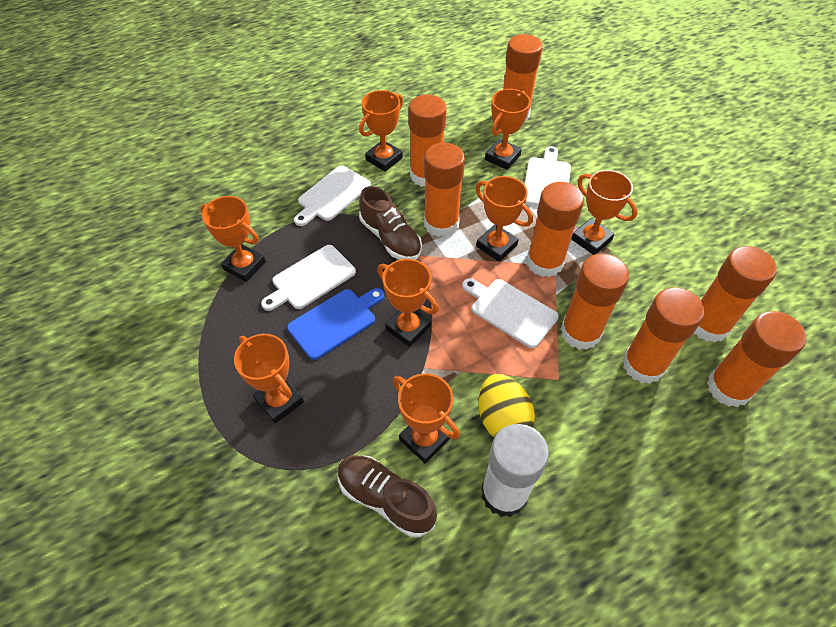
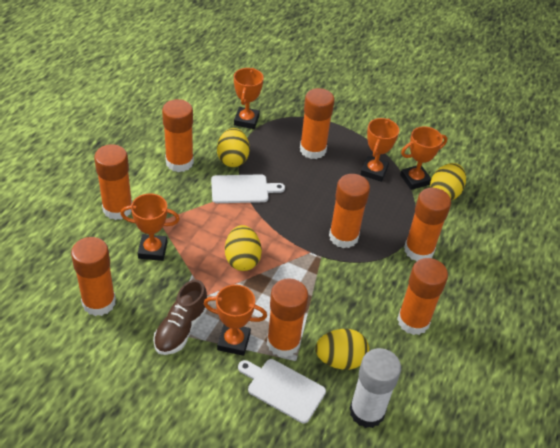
blue cutting board: 1 -> 0
brown shoe: 2 -> 1
orange trophy: 8 -> 5
white cutting board: 4 -> 2
yellow egg: 1 -> 4

